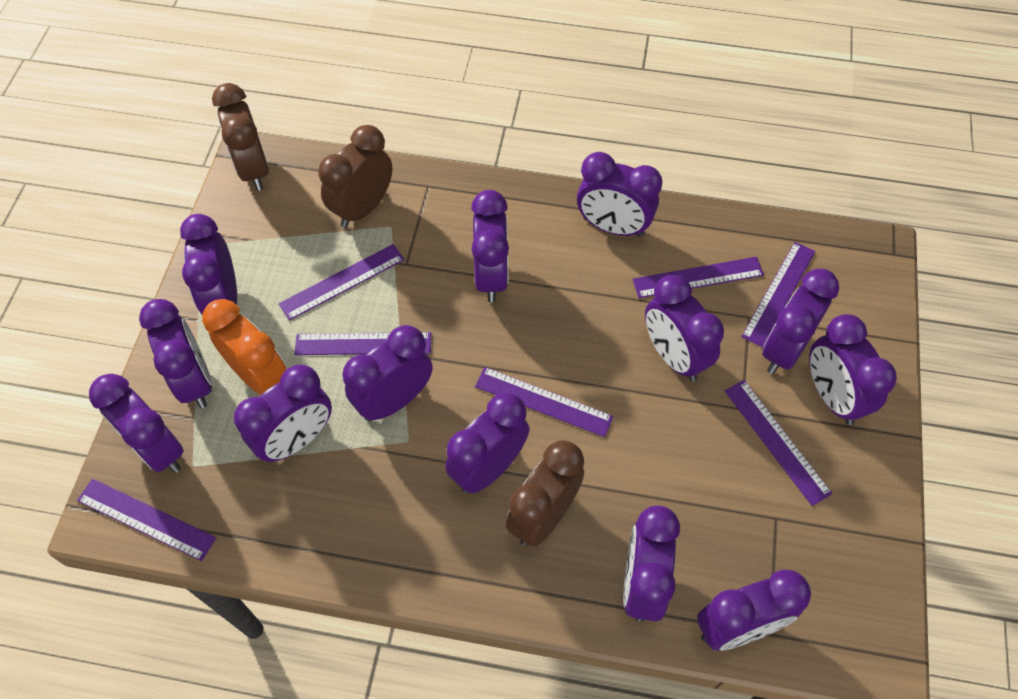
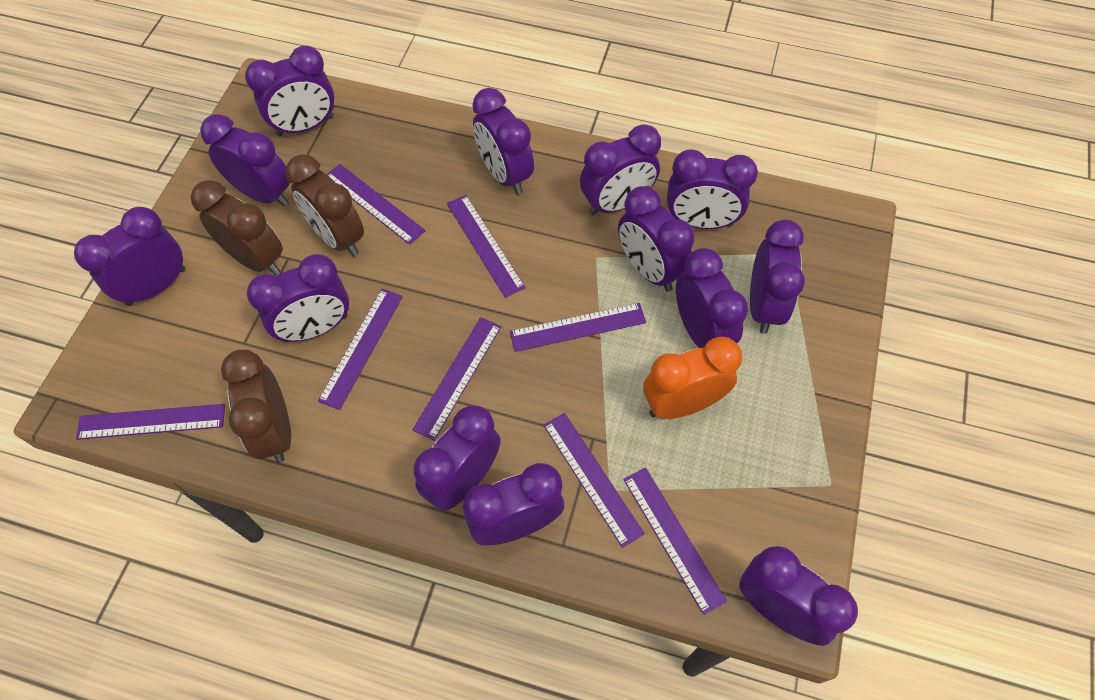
purple ruler: 7 -> 8

